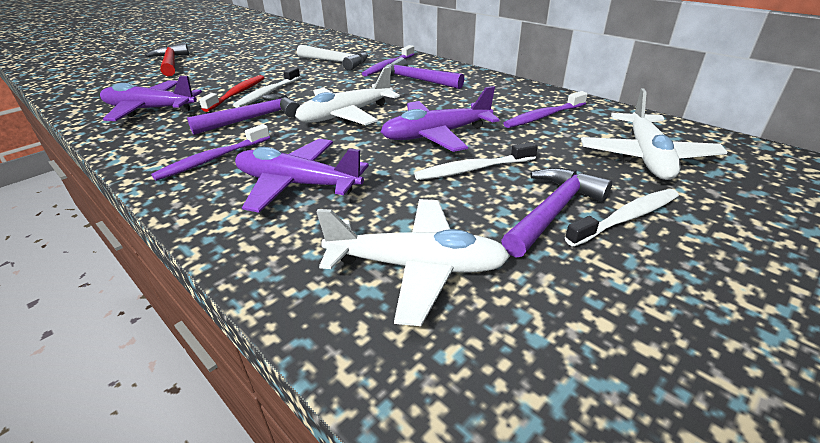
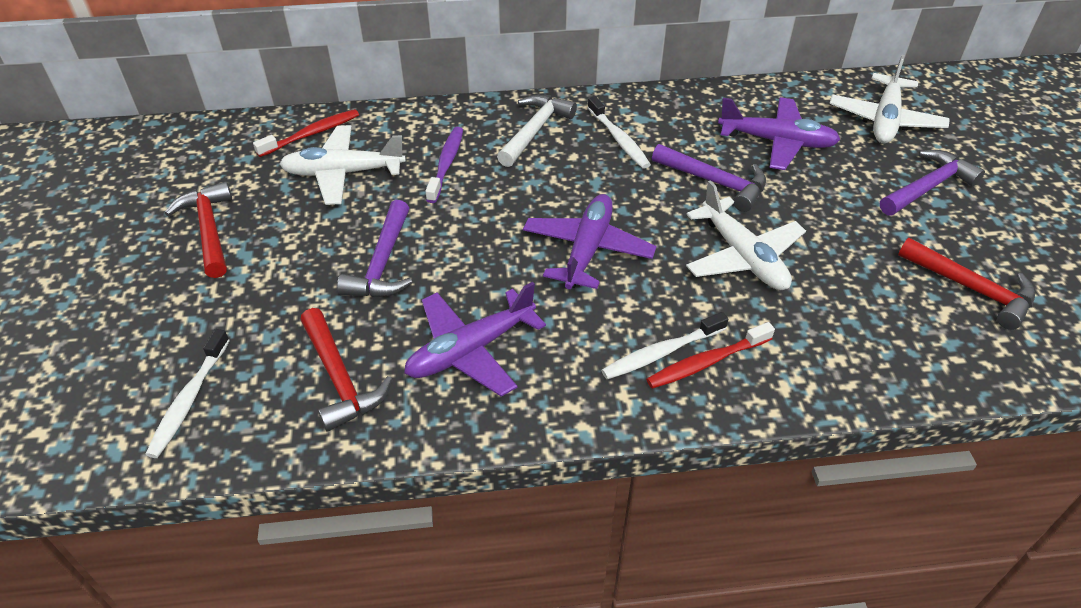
purple toothbrush: 3 -> 1
red hammer: 1 -> 3
red toothbrush: 1 -> 2

